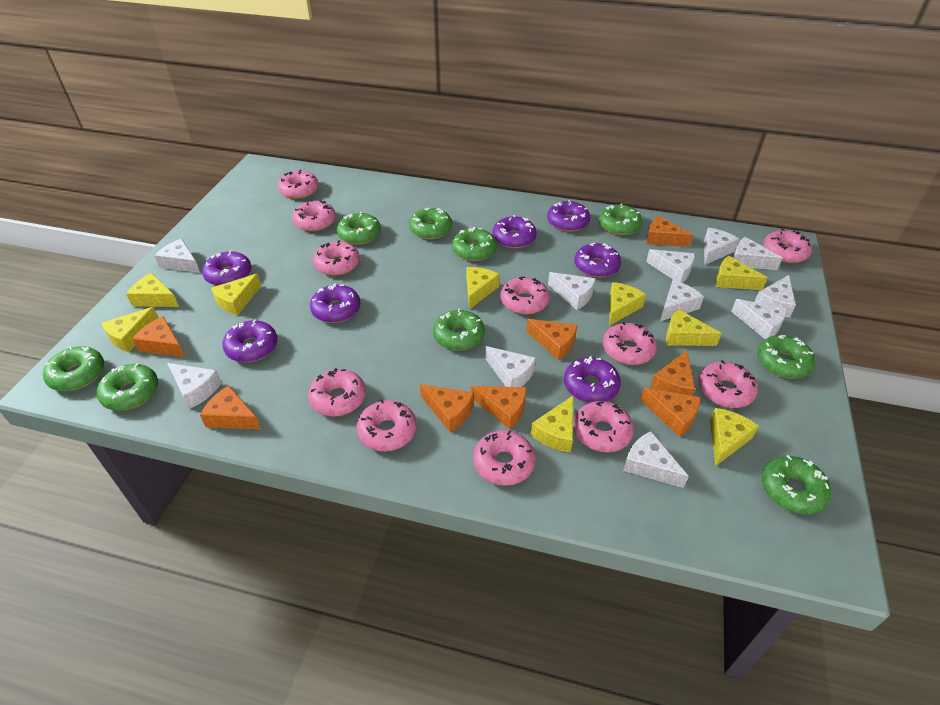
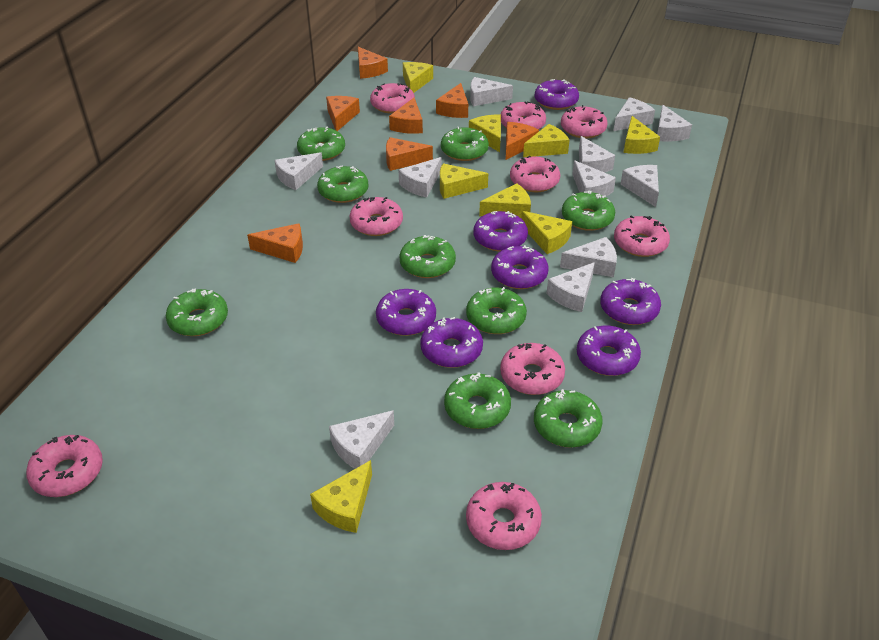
orange cheese: 8 -> 7
pink donut: 11 -> 9
yellow cheese: 9 -> 8

